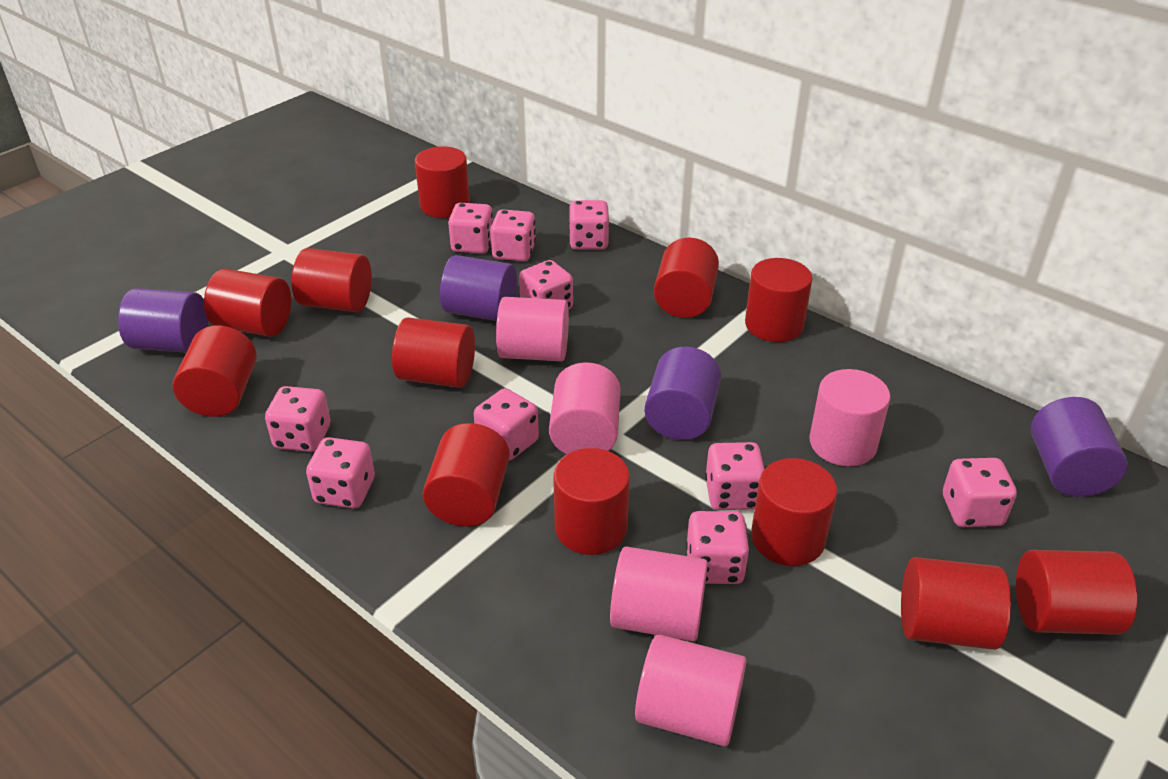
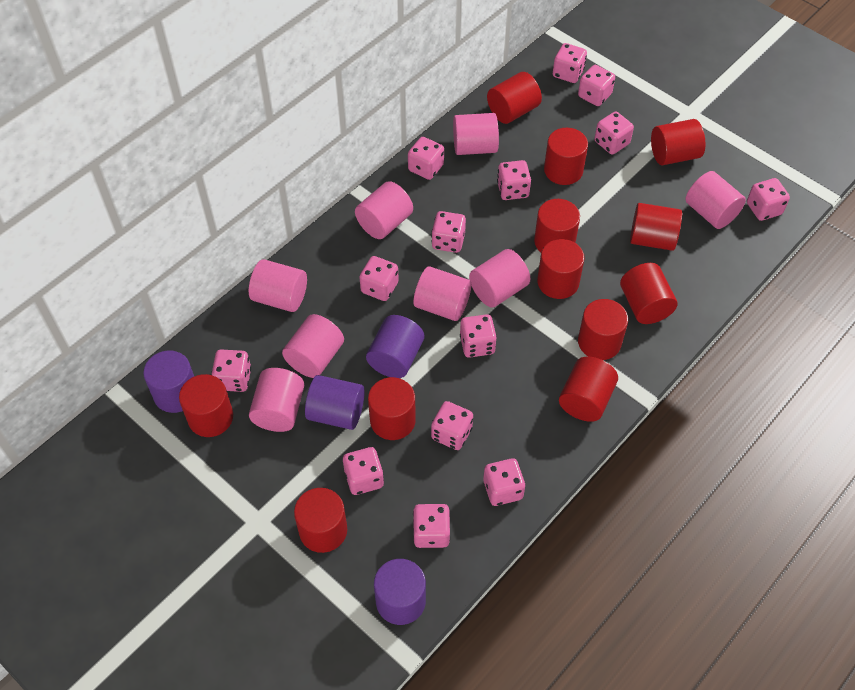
pink cylinder: 5 -> 8
pink dice: 10 -> 14

